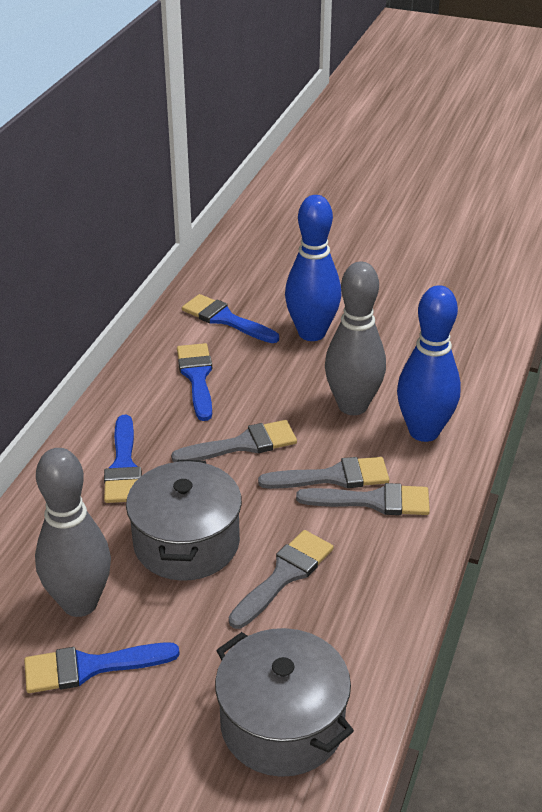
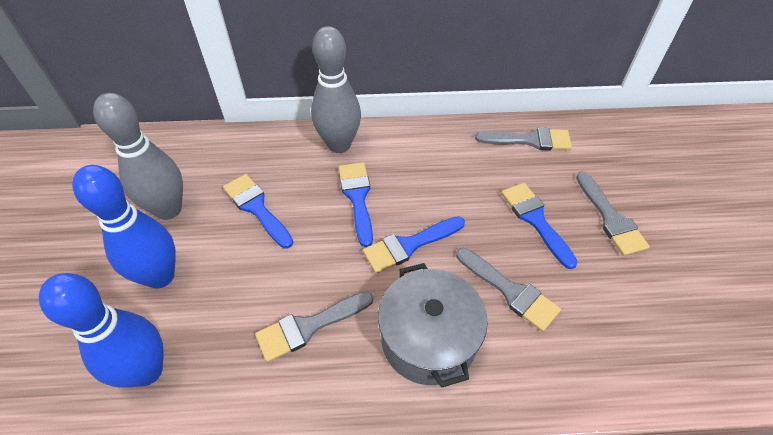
grey pot: 2 -> 1

